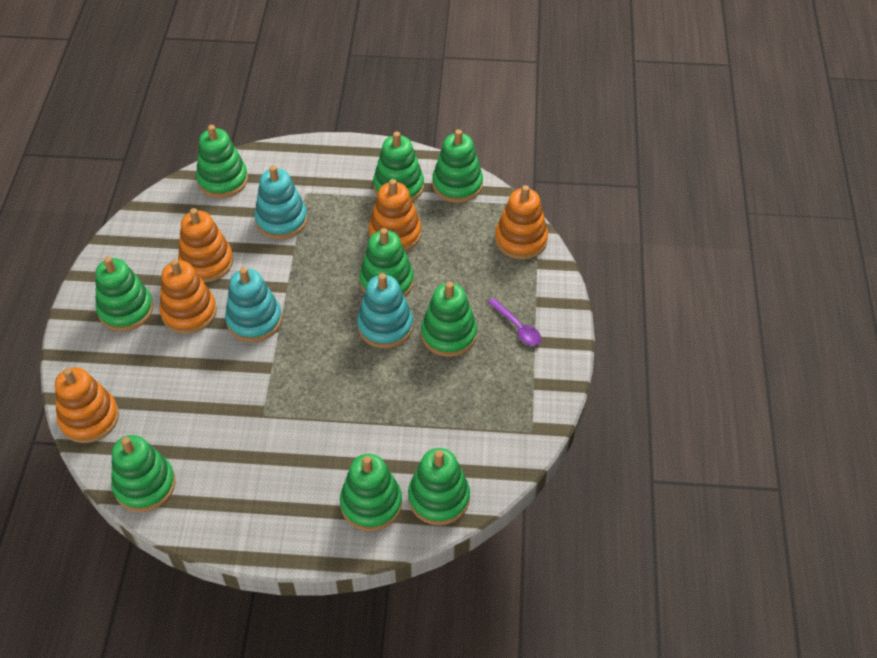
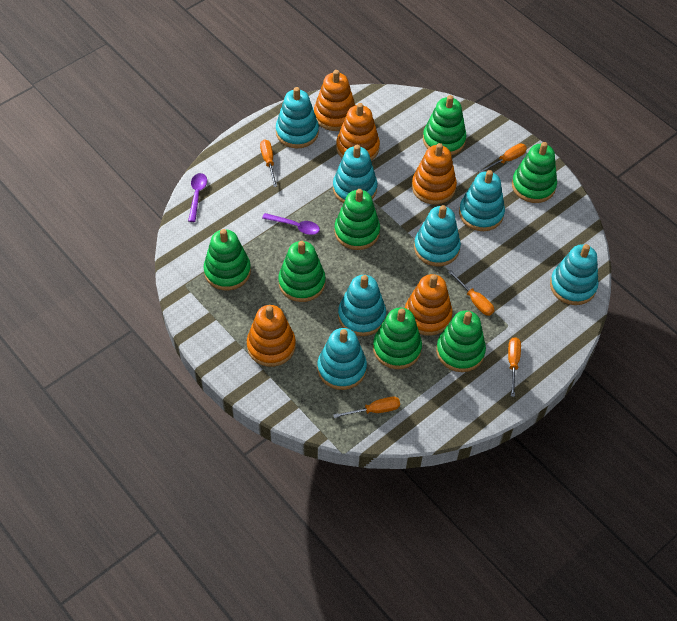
green stacking toy: 9 -> 7
orange screwdriver: 0 -> 5
purple spoon: 1 -> 2
turquoise stacking toy: 3 -> 7

